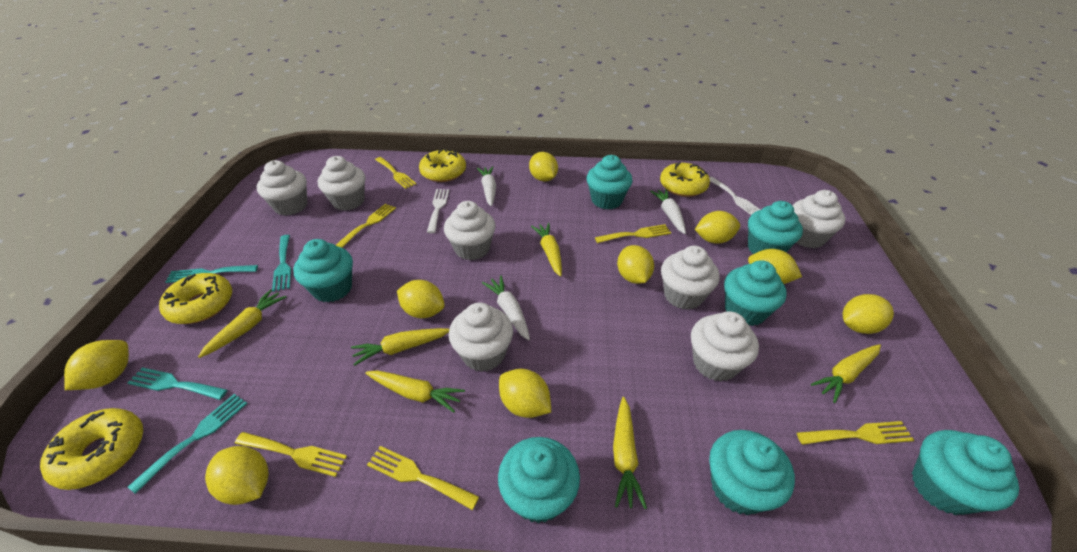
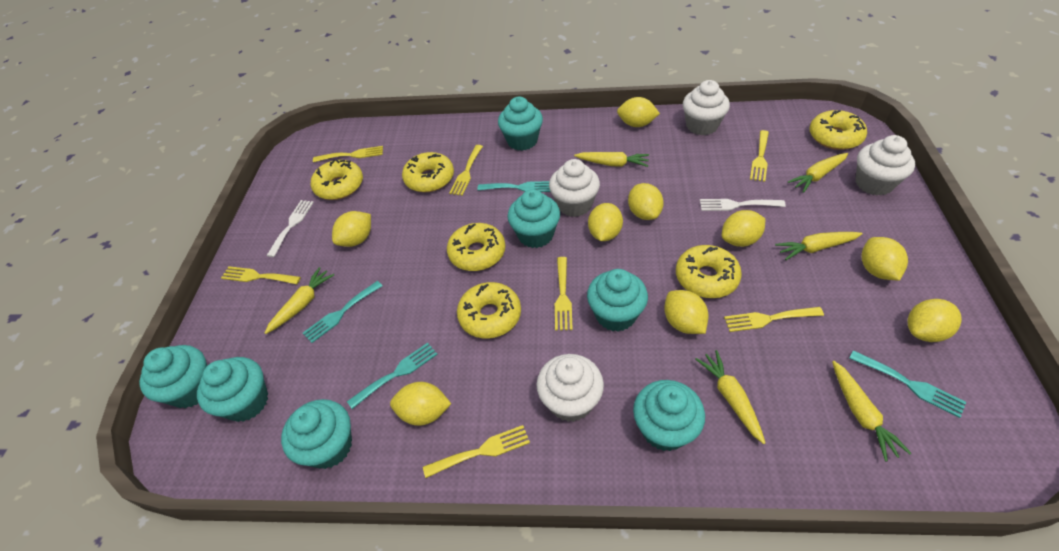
white carrot: 3 -> 0
white cupcake: 7 -> 4
yellow donut: 4 -> 6
yellow fork: 6 -> 7

